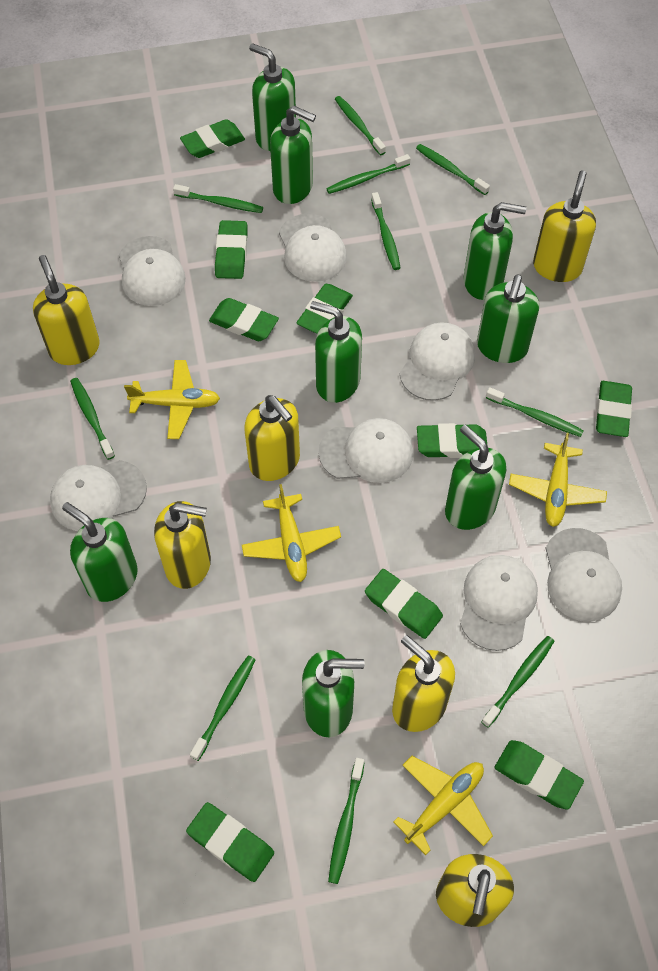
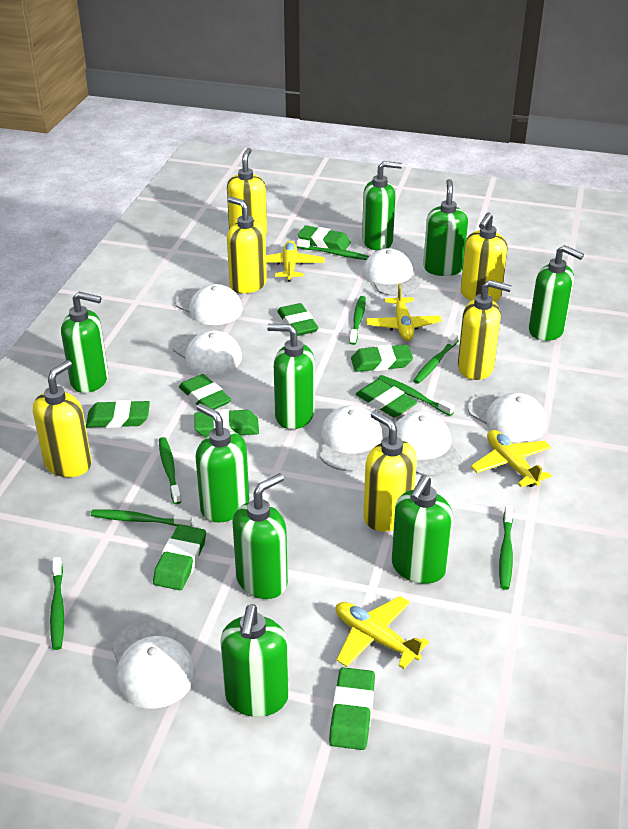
green soap dispenser: 8 -> 9
green toothbrush: 10 -> 8

